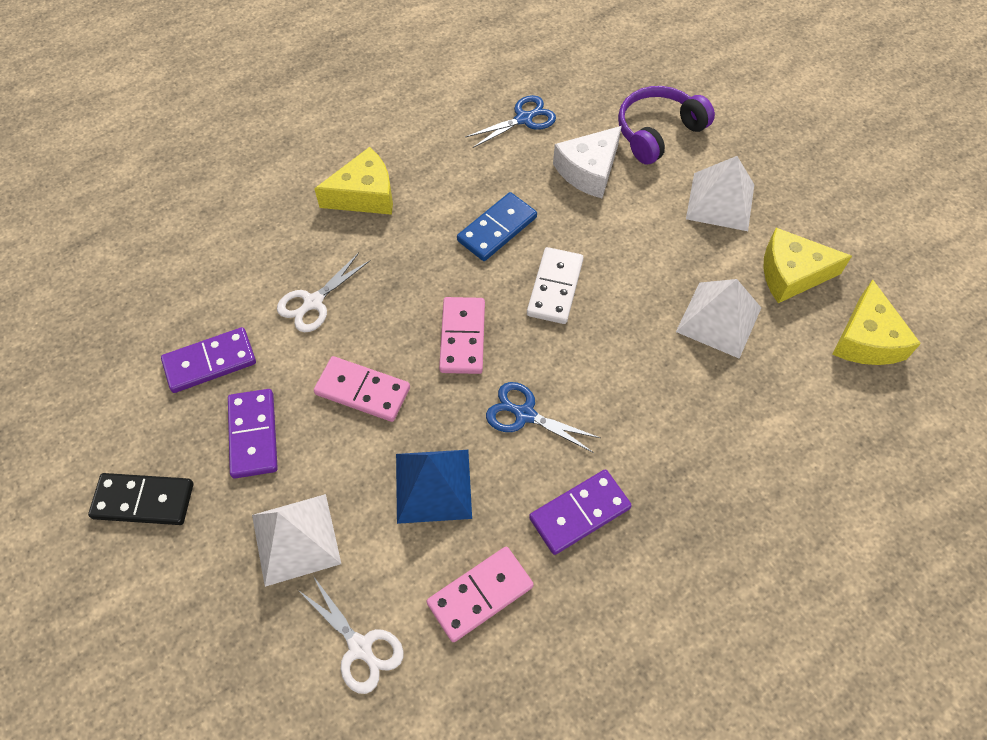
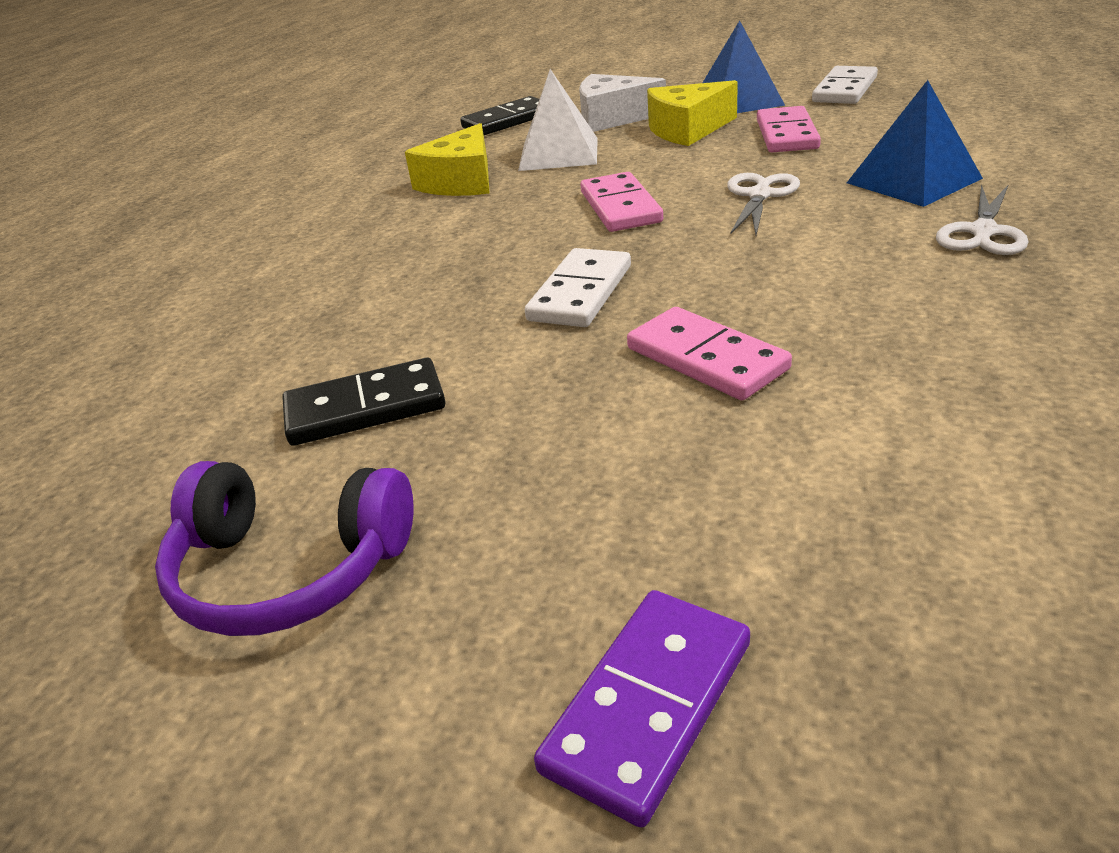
black domino: 1 -> 2
blue domino: 1 -> 0
blue pyramid: 1 -> 2
blue scissors: 2 -> 0
purple domino: 3 -> 1
white domino: 1 -> 2
white pyramid: 3 -> 1
yellow cheese: 3 -> 2

